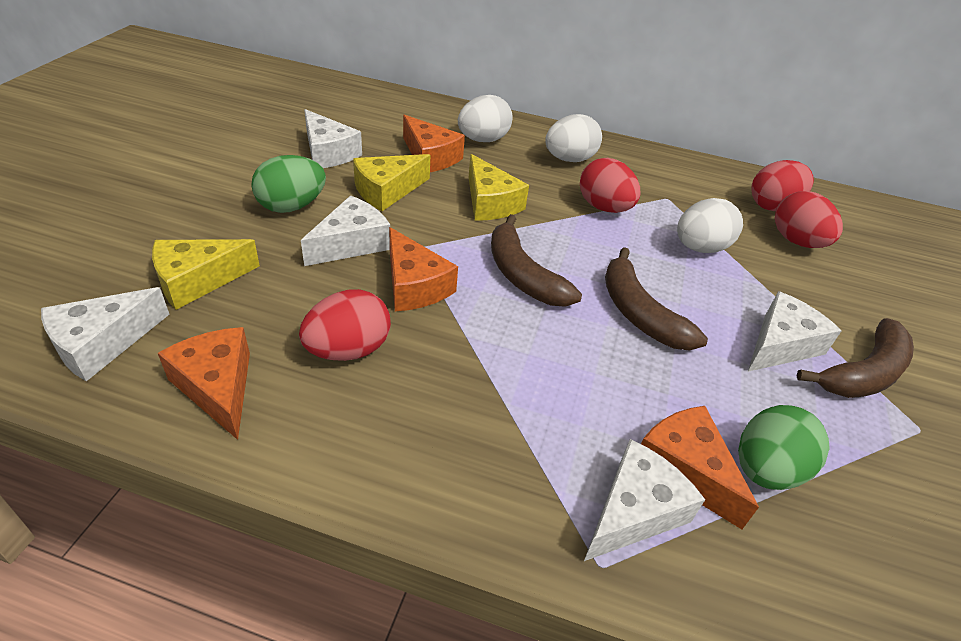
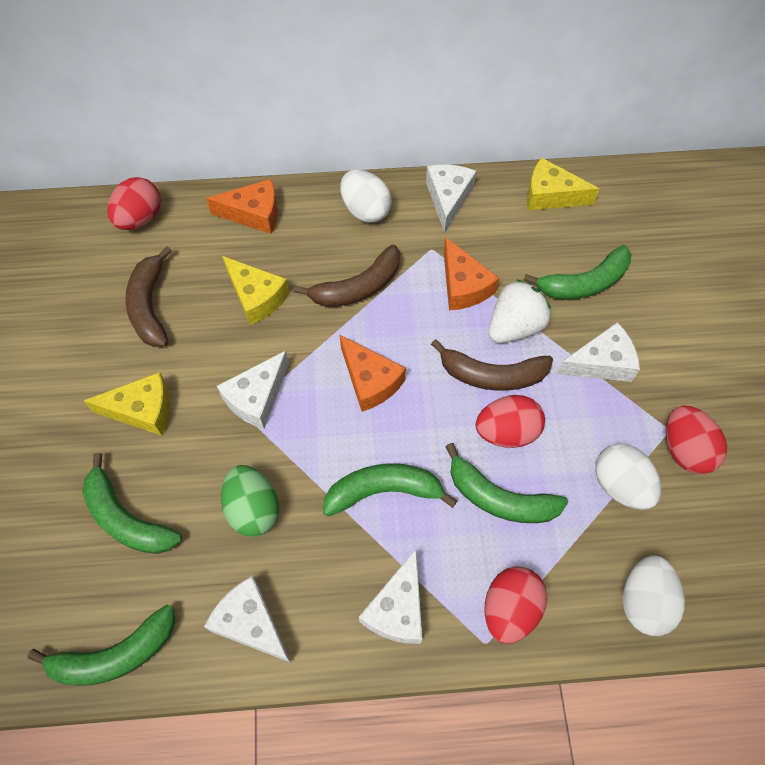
green banana: 0 -> 5
green egg: 2 -> 1
orange cheese: 4 -> 3
white strawberry: 0 -> 1

